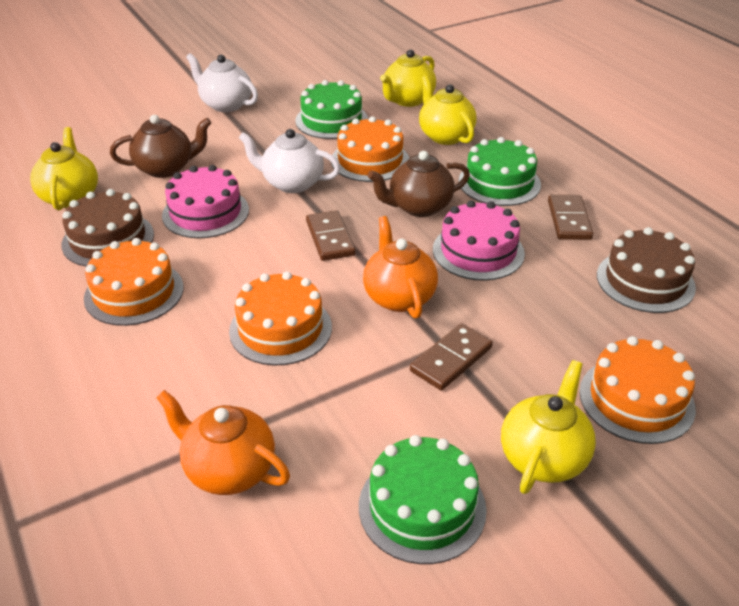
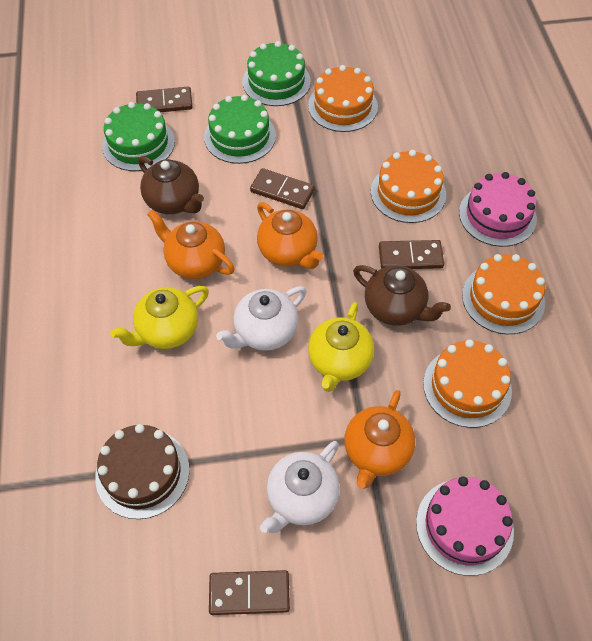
brown cake: 2 -> 1
brown domino: 3 -> 4
orange teapot: 2 -> 3
yellow teapot: 4 -> 2

